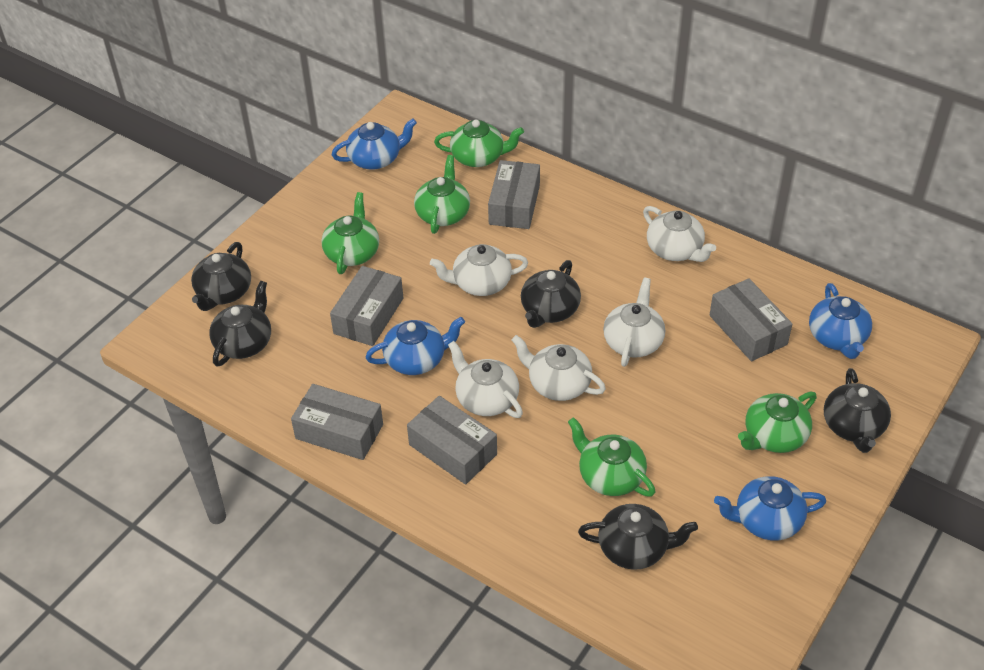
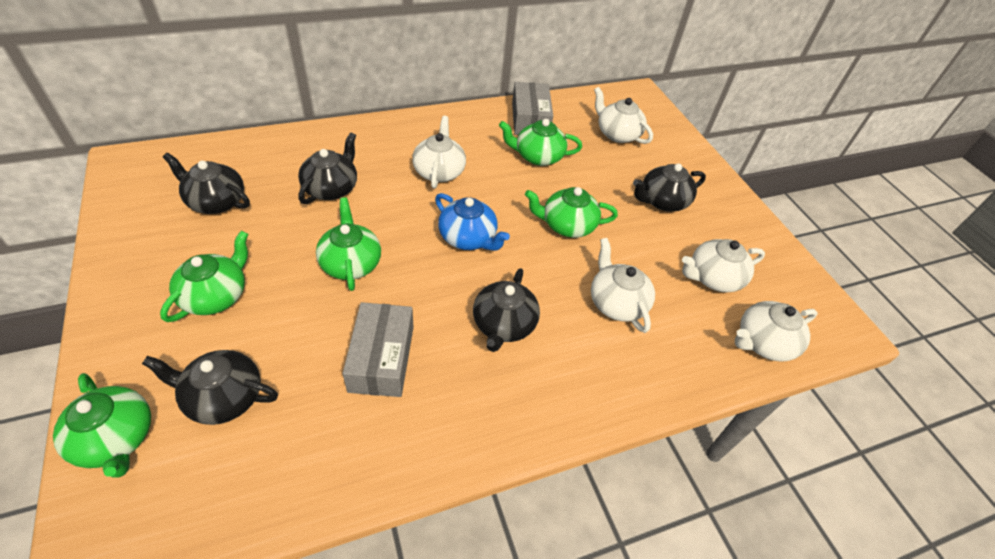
blue teapot: 4 -> 1
grey box: 5 -> 2

